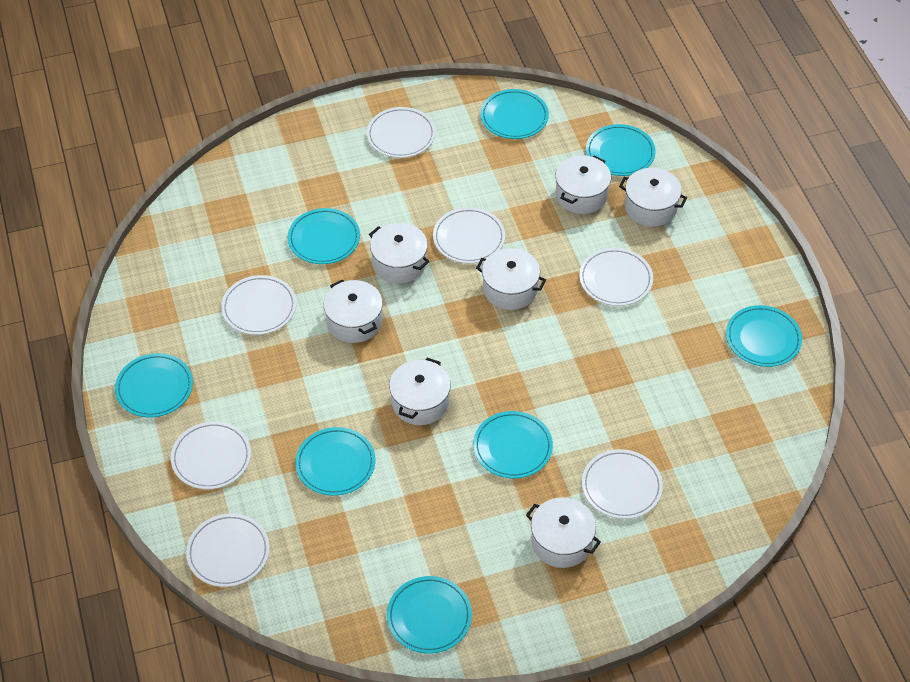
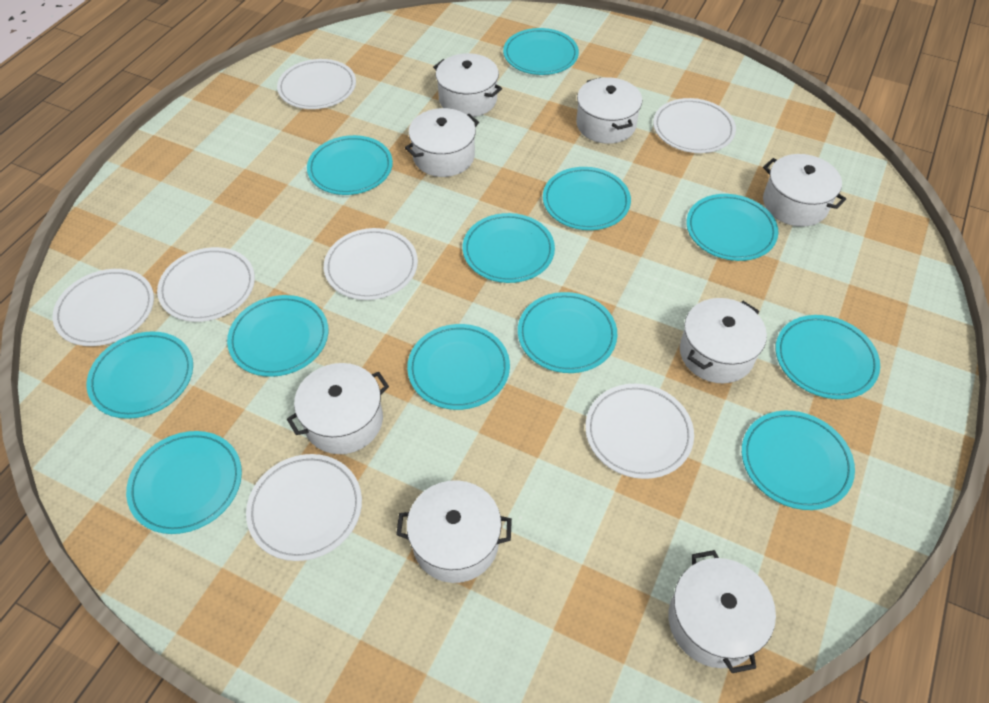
turquoise plate: 8 -> 12
white pot: 7 -> 8

